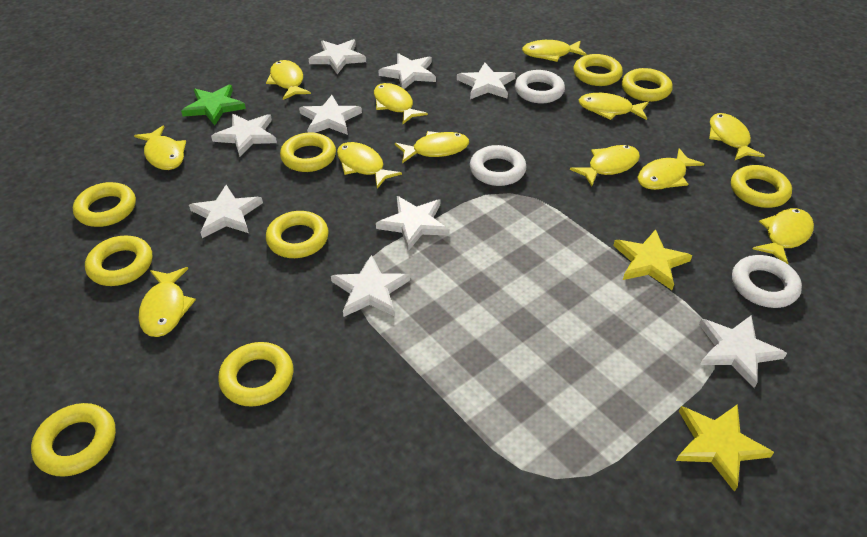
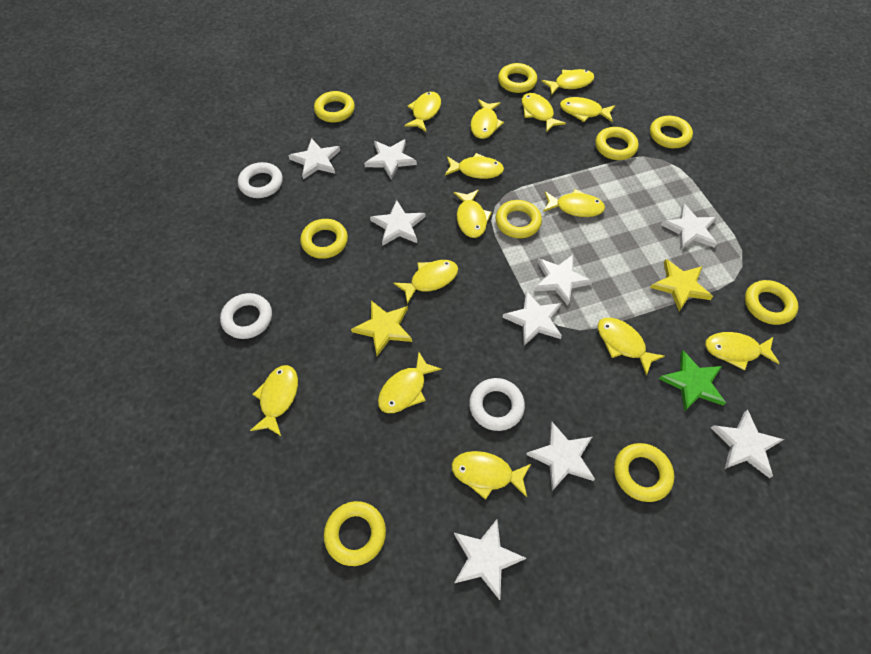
yellow fish: 12 -> 14

